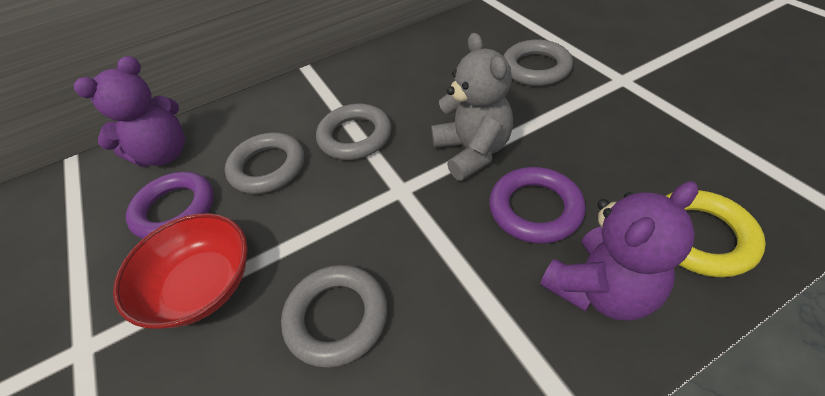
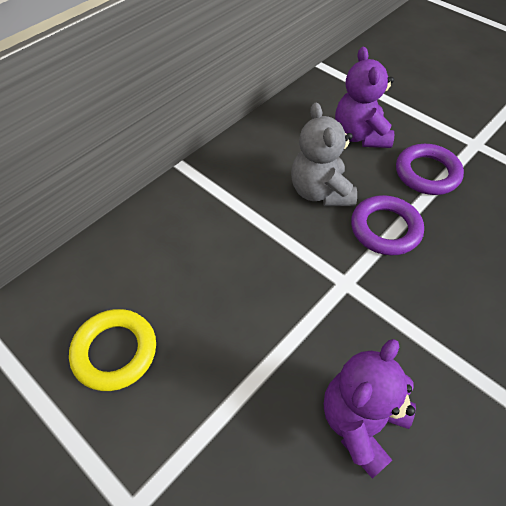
grey ring: 4 -> 0
red bowl: 1 -> 0

